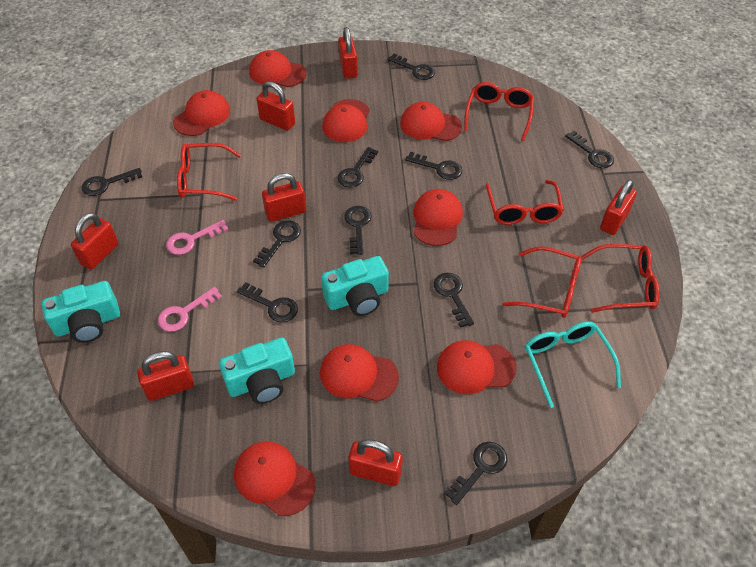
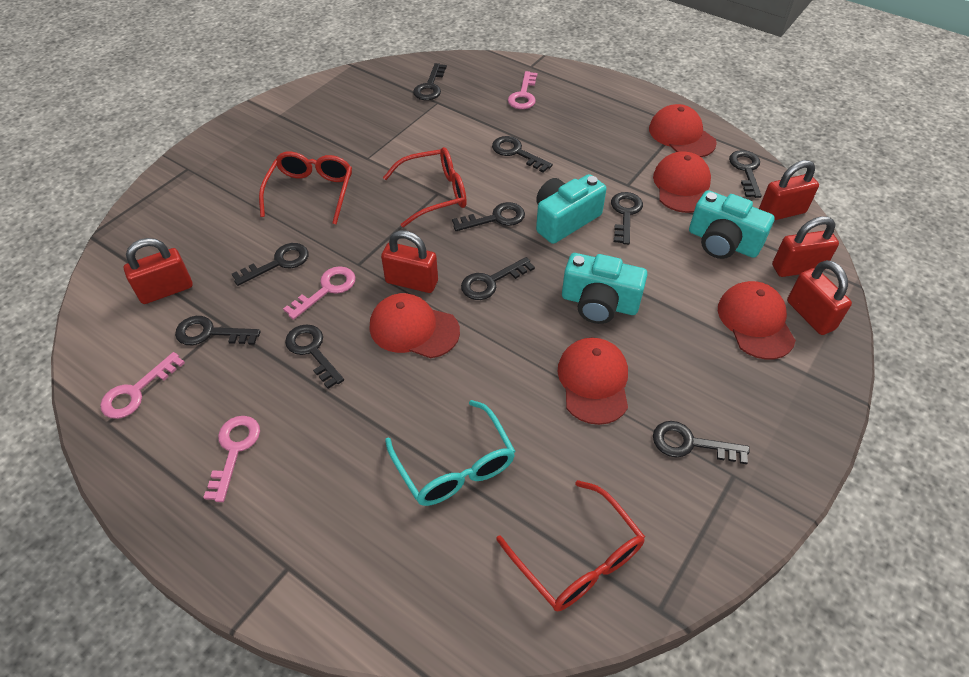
pink key: 2 -> 4
red cap: 8 -> 5
red glasses: 5 -> 3
red padlock: 7 -> 5

